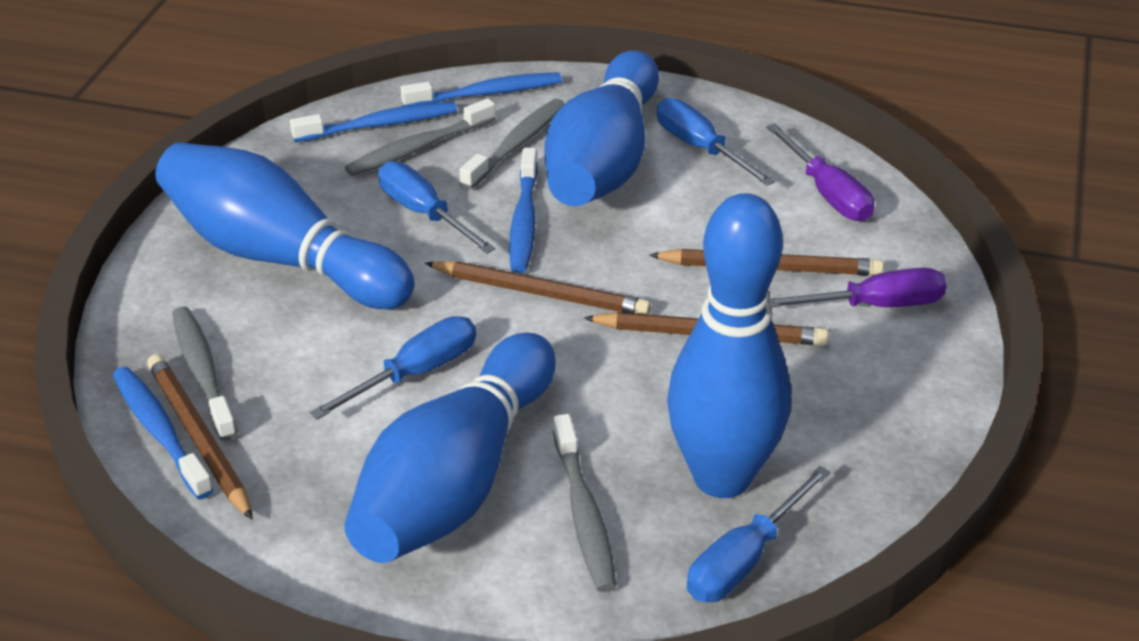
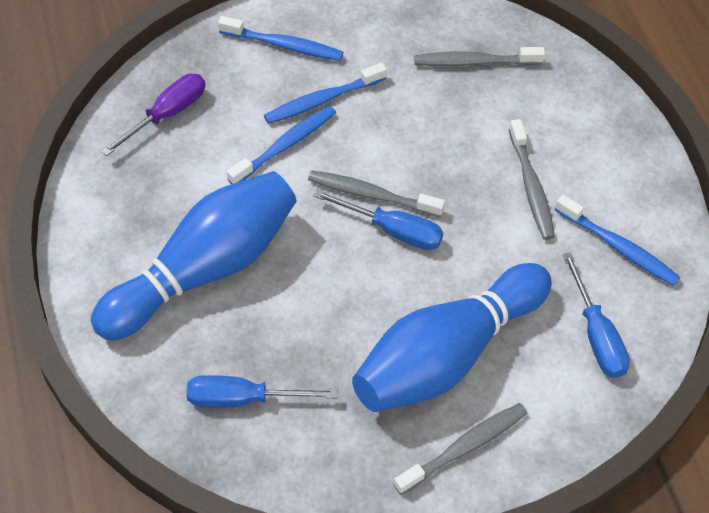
blue bowling pin: 4 -> 2
blue screwdriver: 4 -> 3
brown pencil: 4 -> 0
purple screwdriver: 2 -> 1

